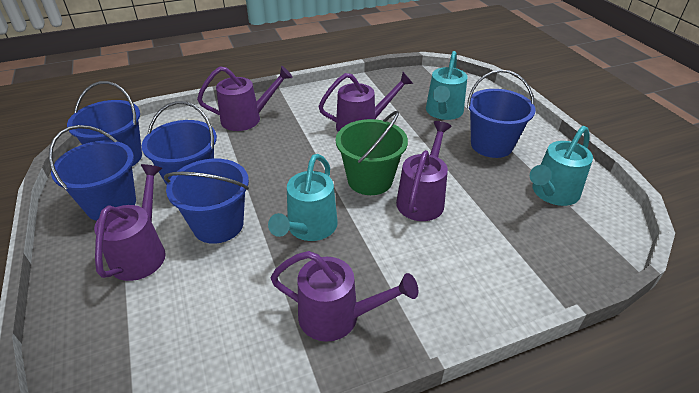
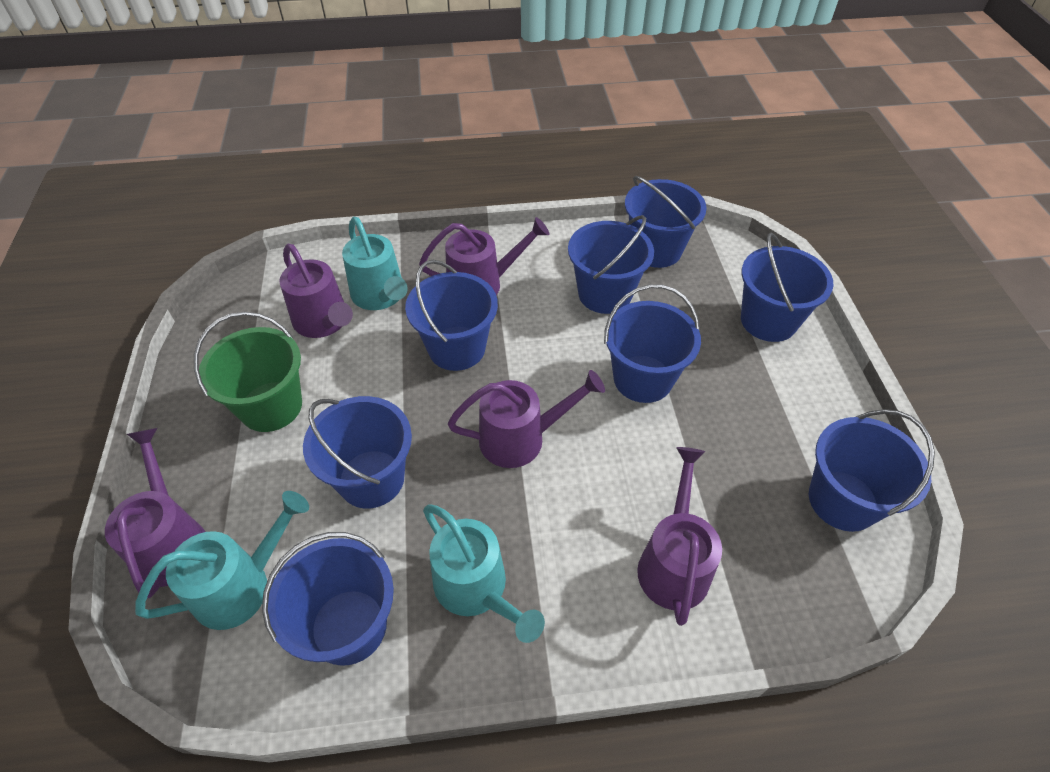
blue bucket: 5 -> 8

